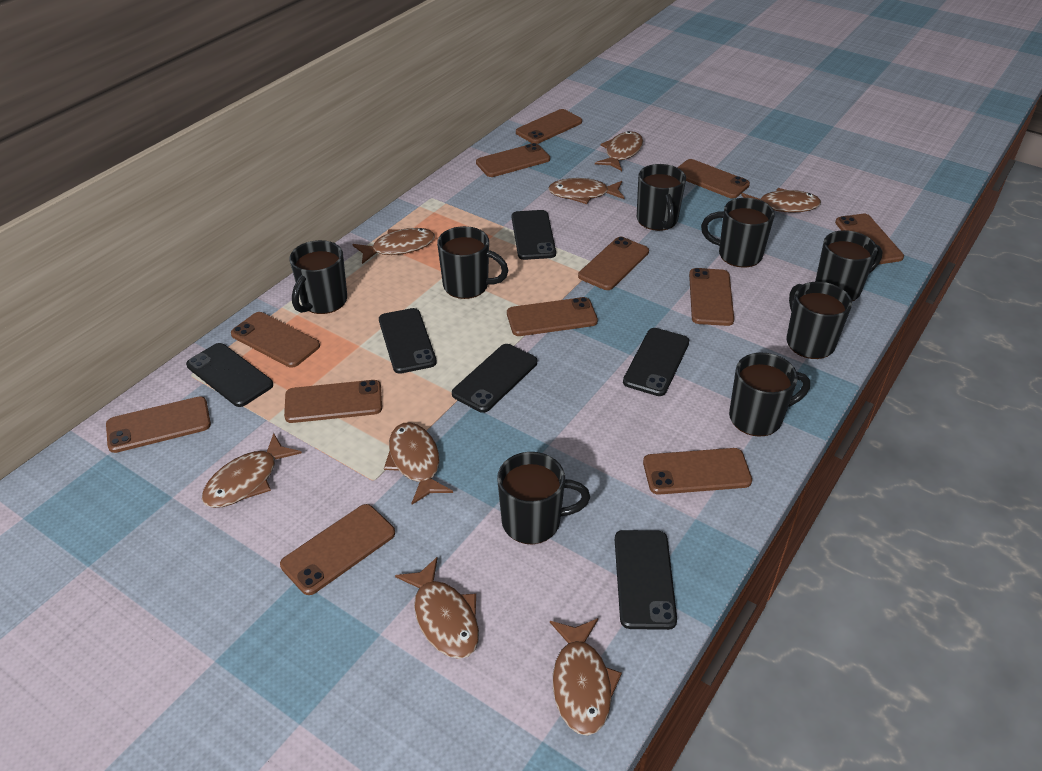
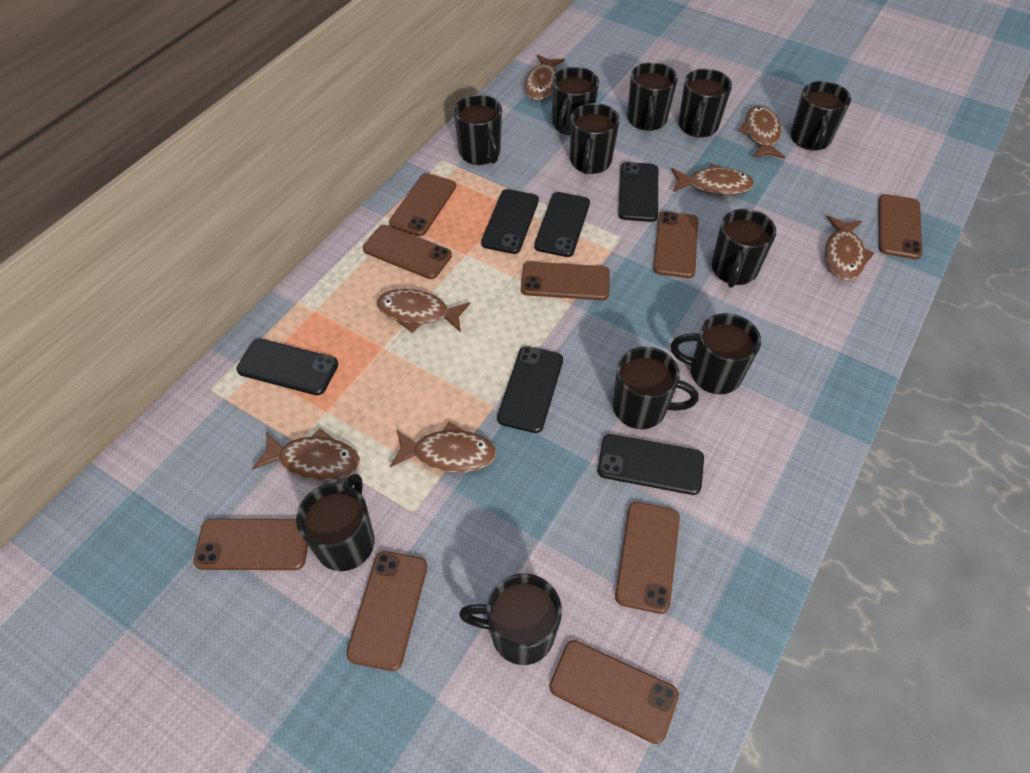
black mug: 8 -> 11
brown fish: 8 -> 7
brown phone: 12 -> 9

